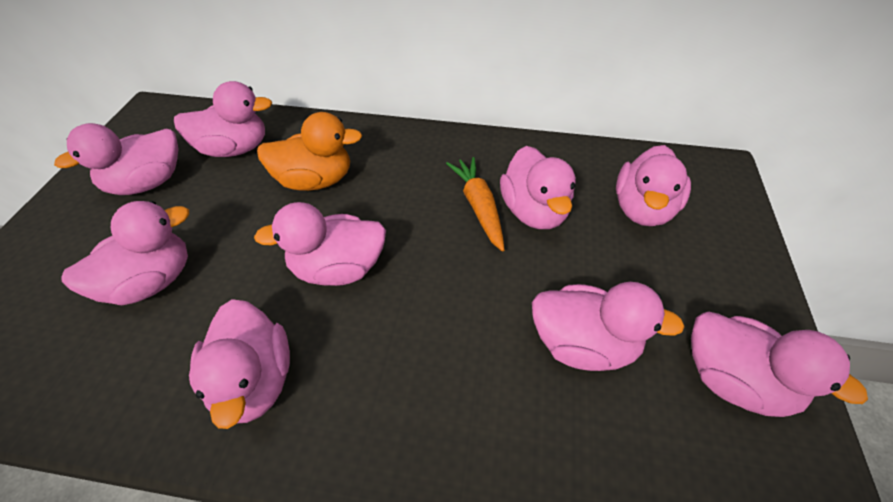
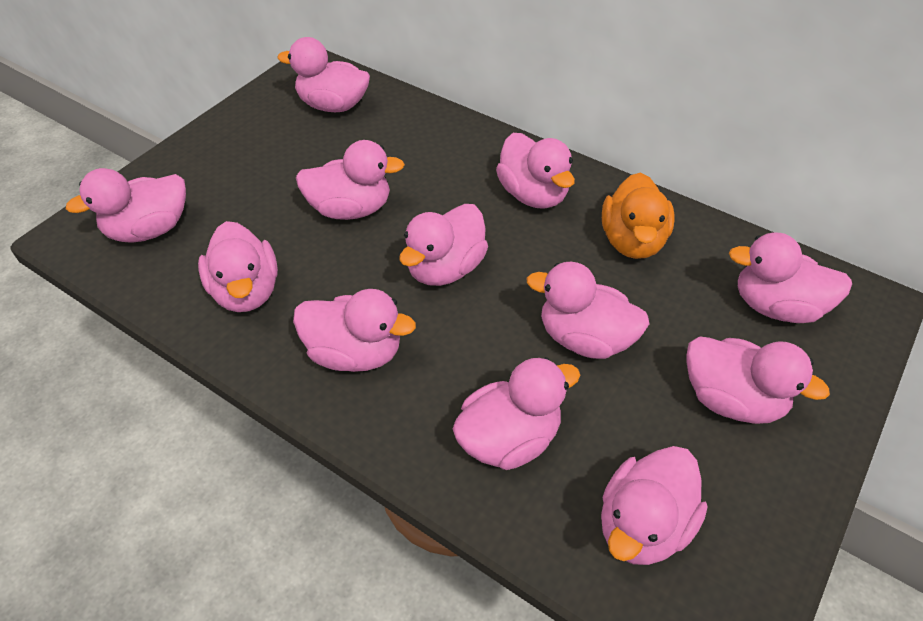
orange carrot: 1 -> 0
pink duck: 9 -> 12

